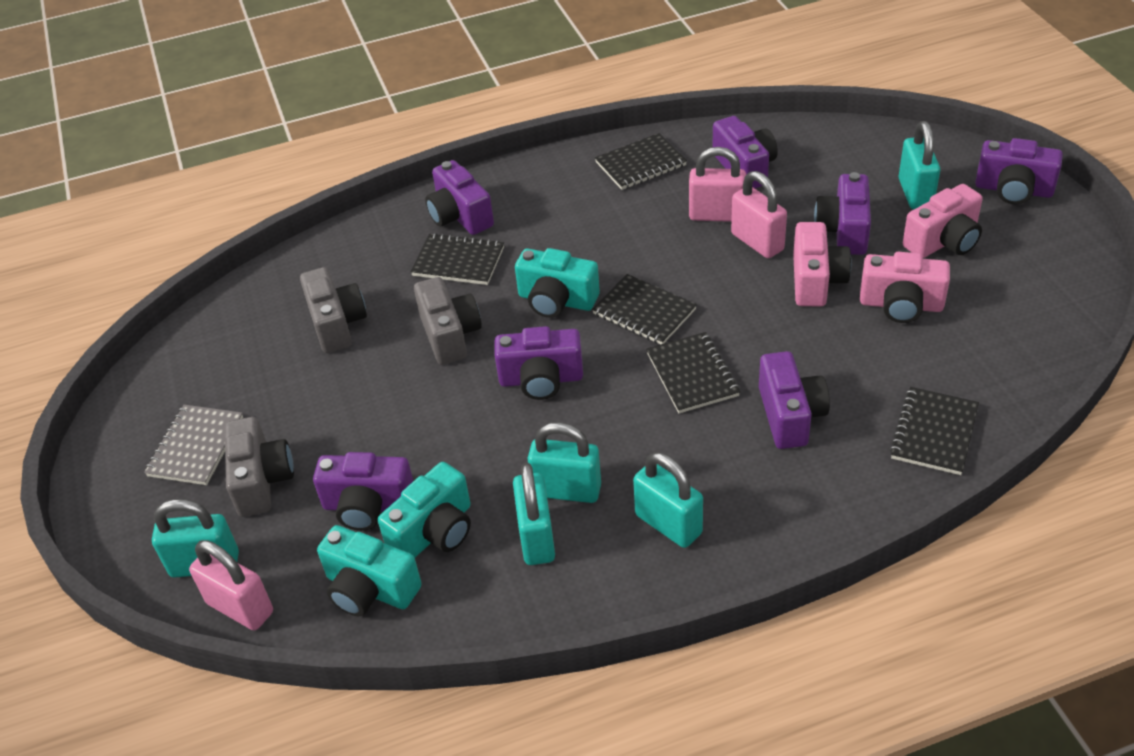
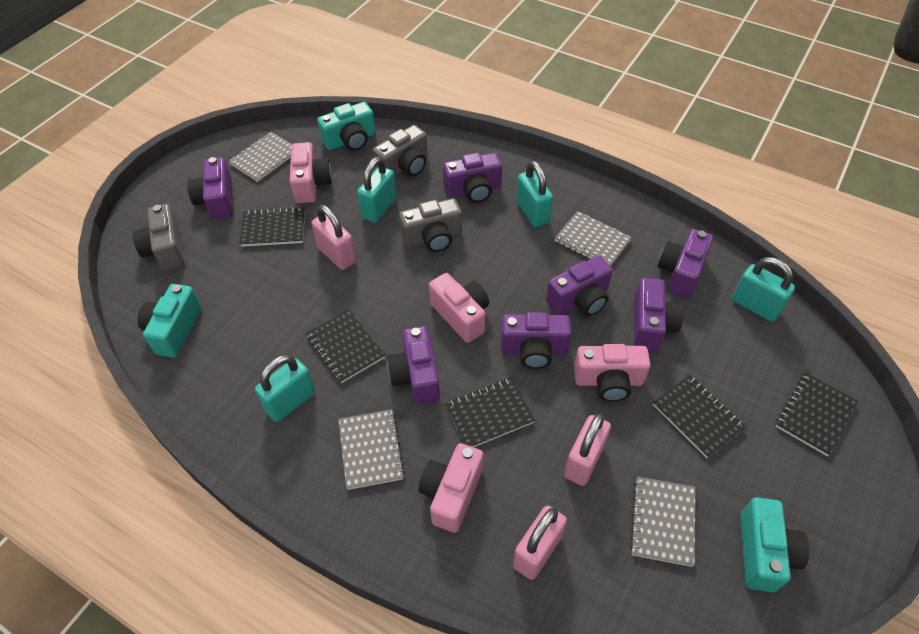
grey notebook: 1 -> 4
pink camera: 3 -> 4
turquoise padlock: 5 -> 4

